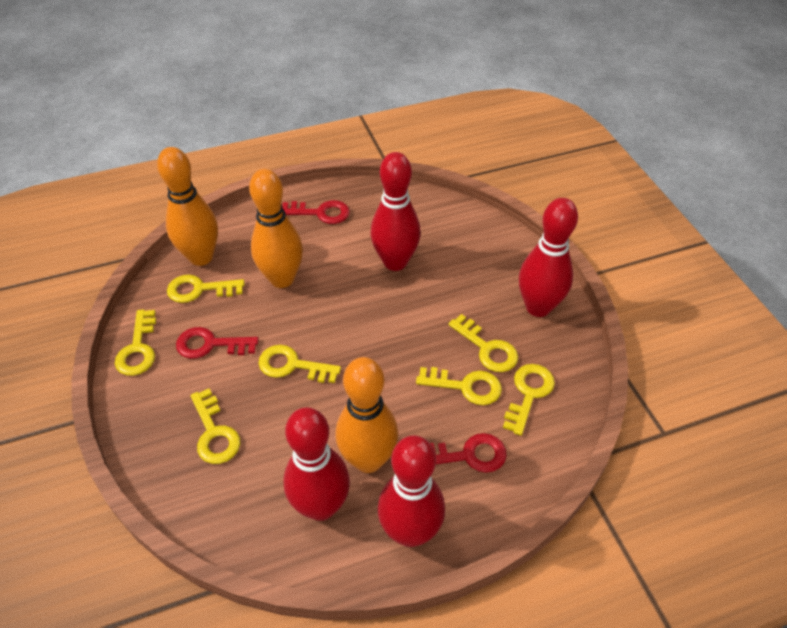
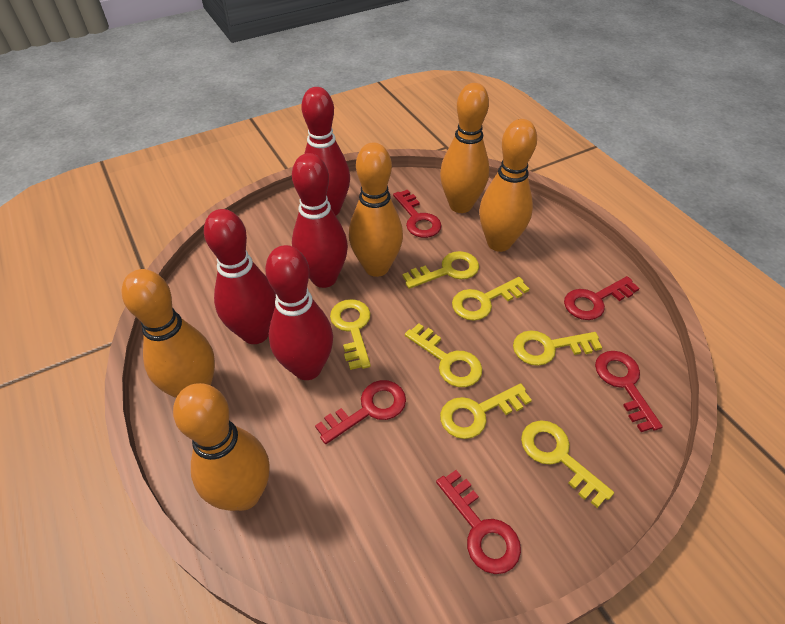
orange bowling pin: 3 -> 5
red key: 3 -> 5

